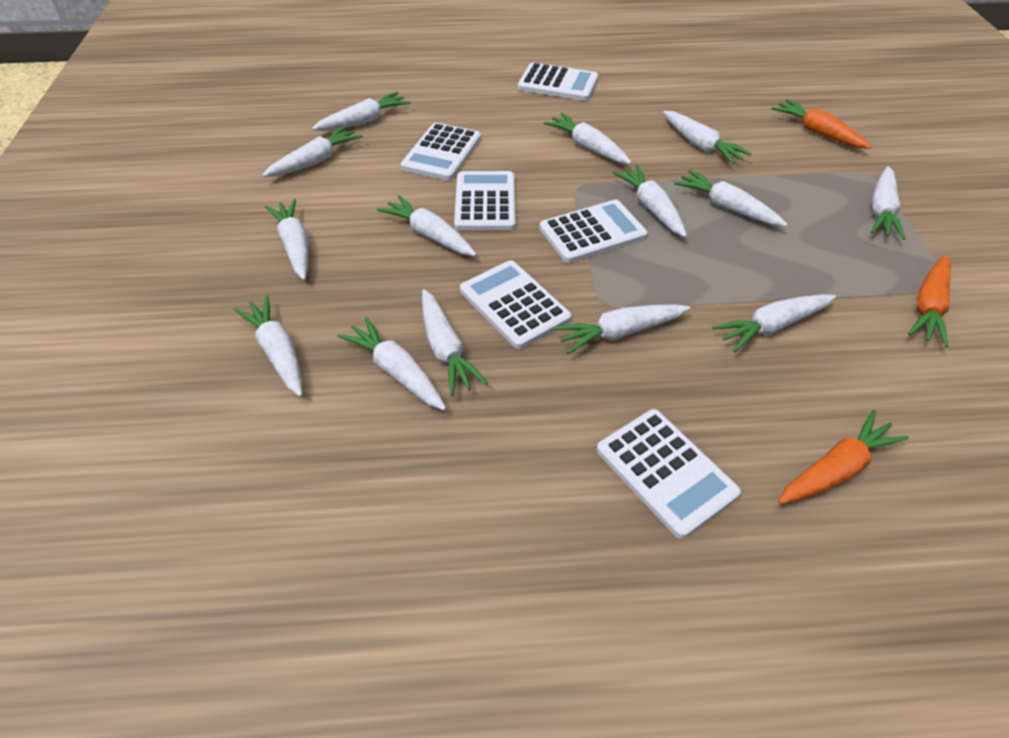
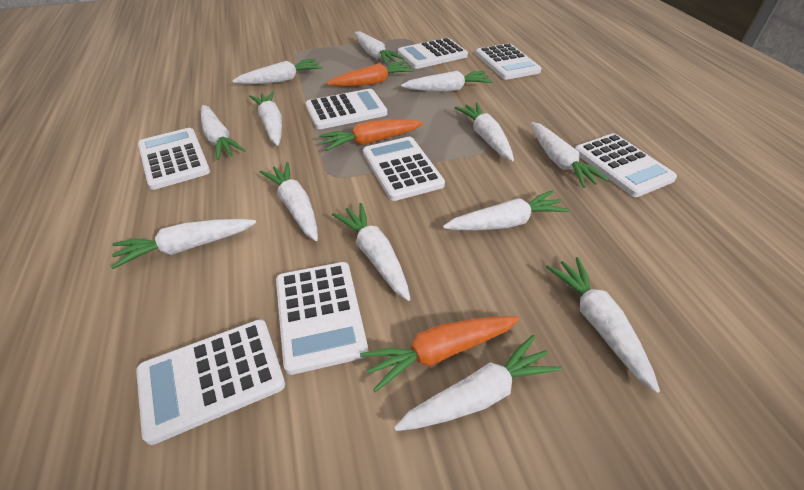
white calculator: 6 -> 8
white carrot: 14 -> 13

